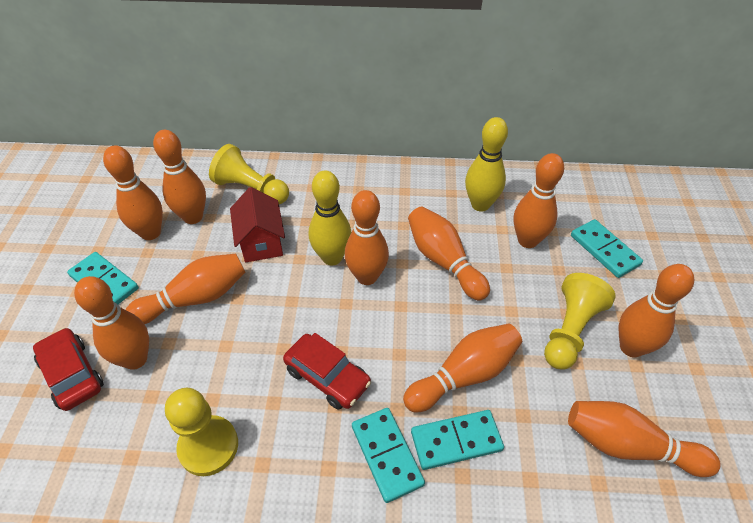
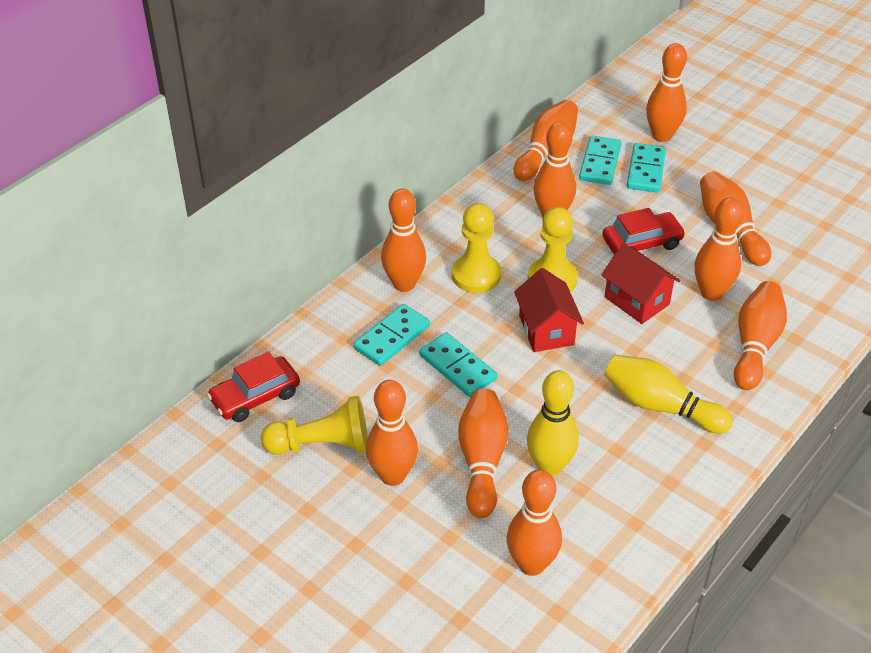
red house: 1 -> 2

